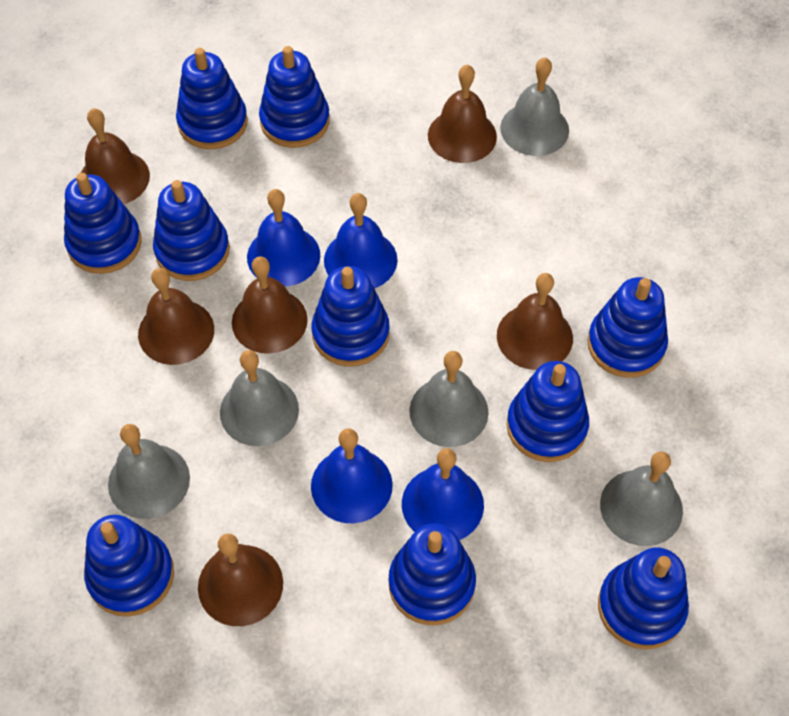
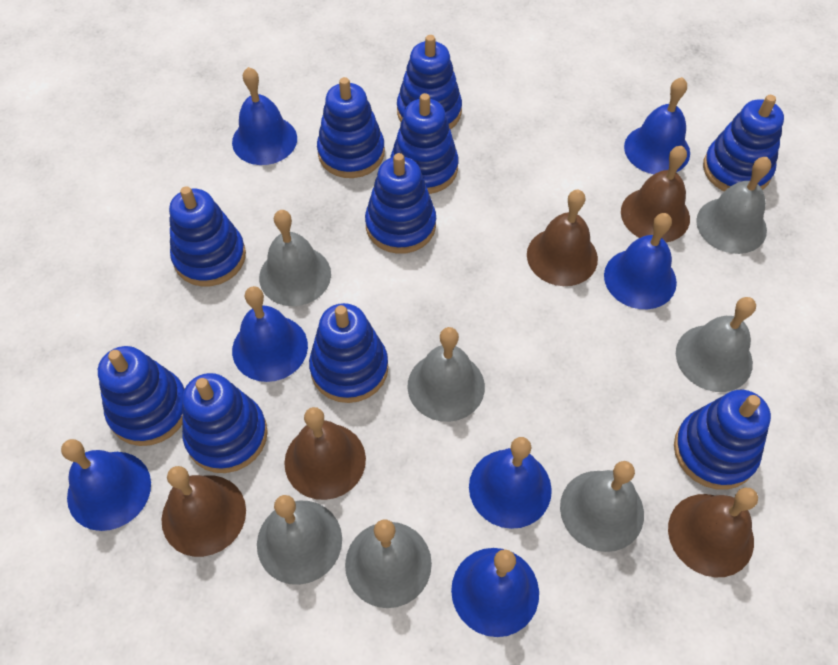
blue bell: 4 -> 7
brown bell: 6 -> 5
grey bell: 5 -> 7

